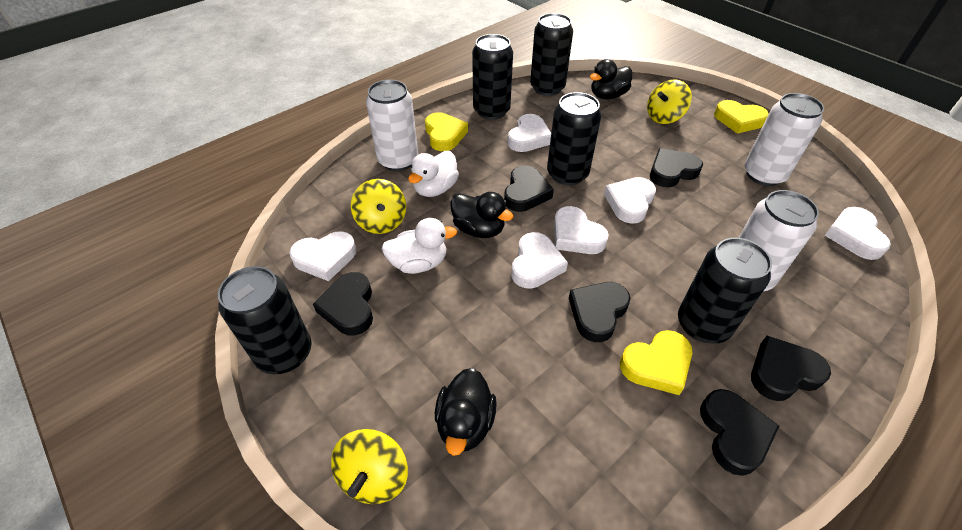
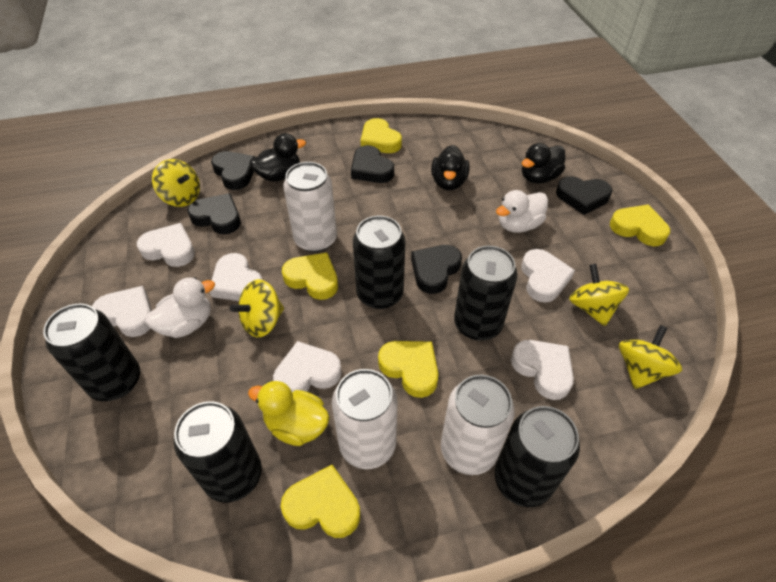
black heart: 6 -> 5
yellow duck: 0 -> 1
yellow heart: 3 -> 5
yellow spinning top: 3 -> 4

